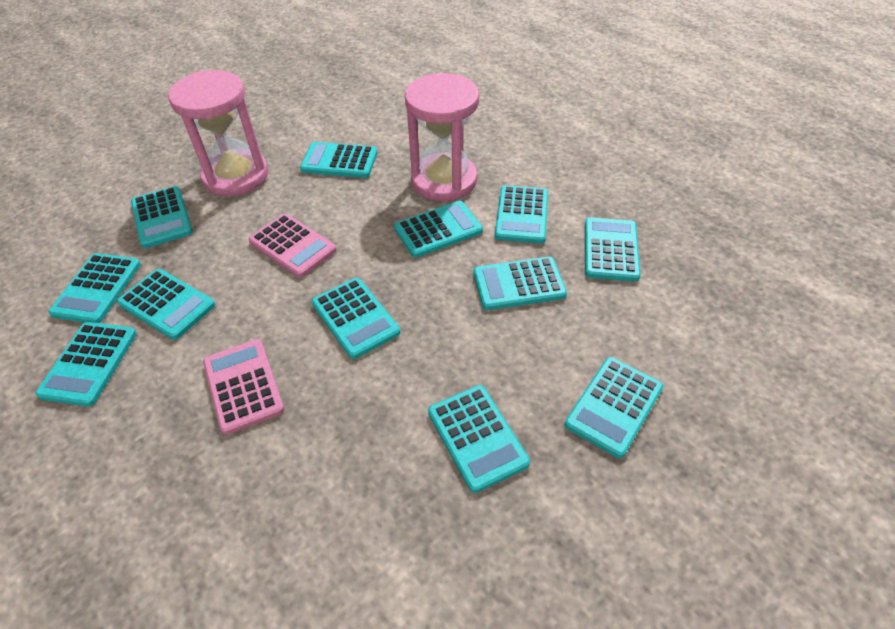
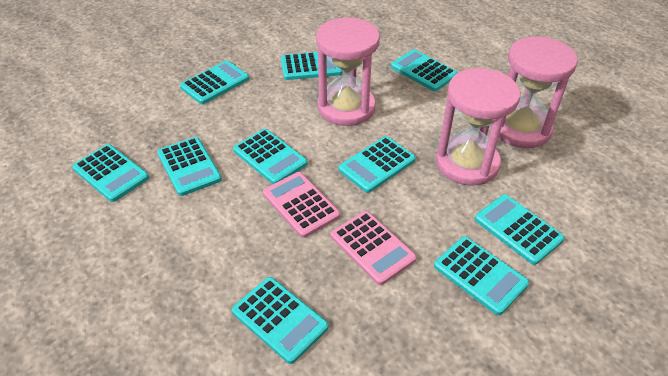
pink hourglass: 2 -> 3
turquoise calculator: 12 -> 10

